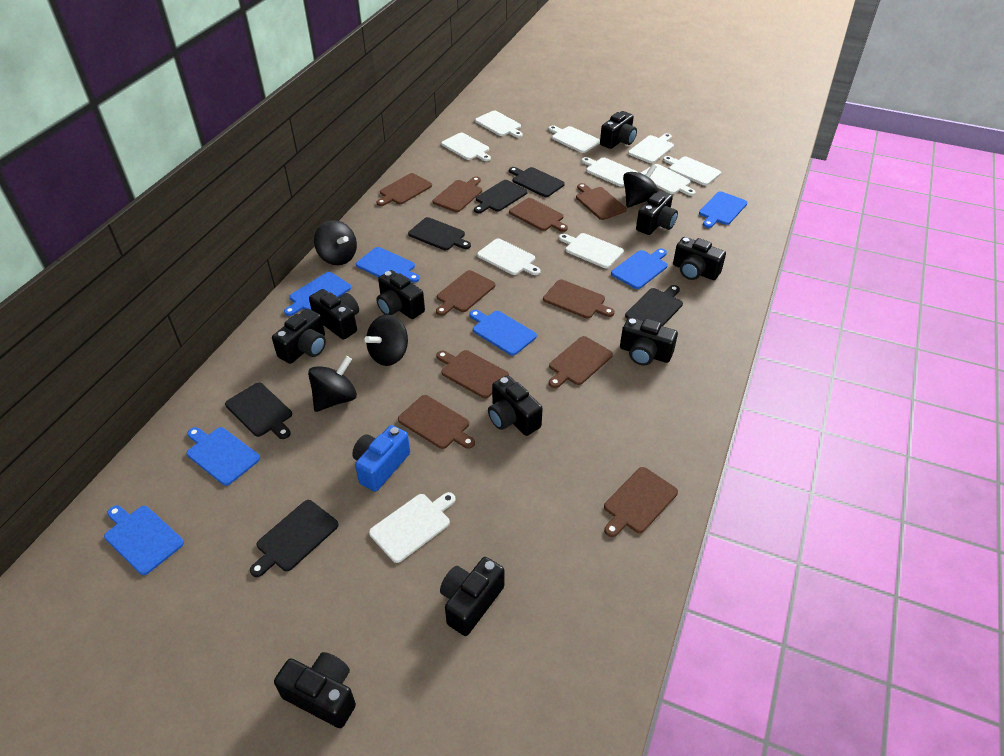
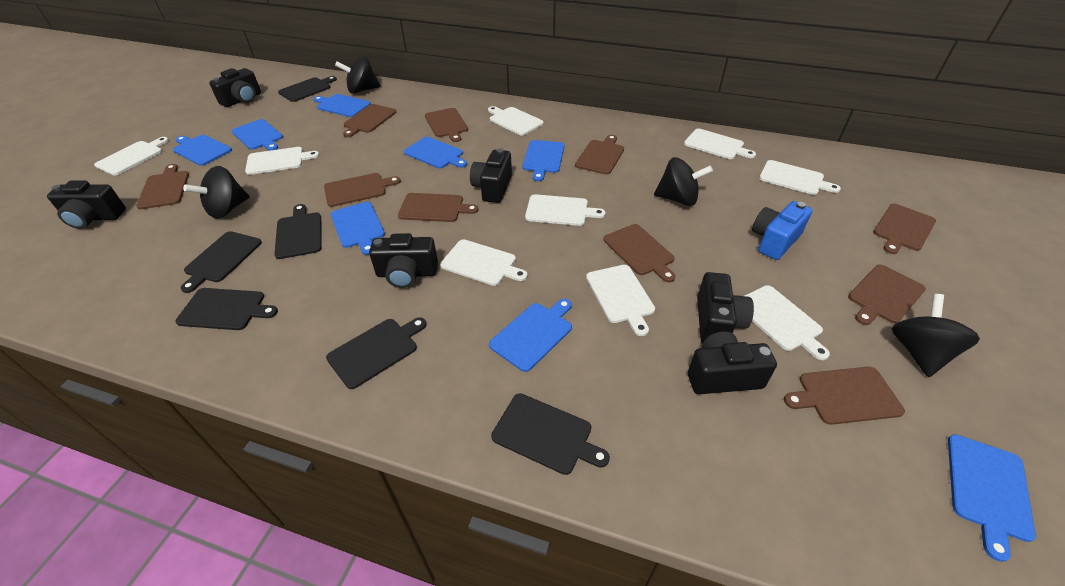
black camera: 10 -> 6
blue cutting board: 7 -> 8
white cutting board: 10 -> 9

